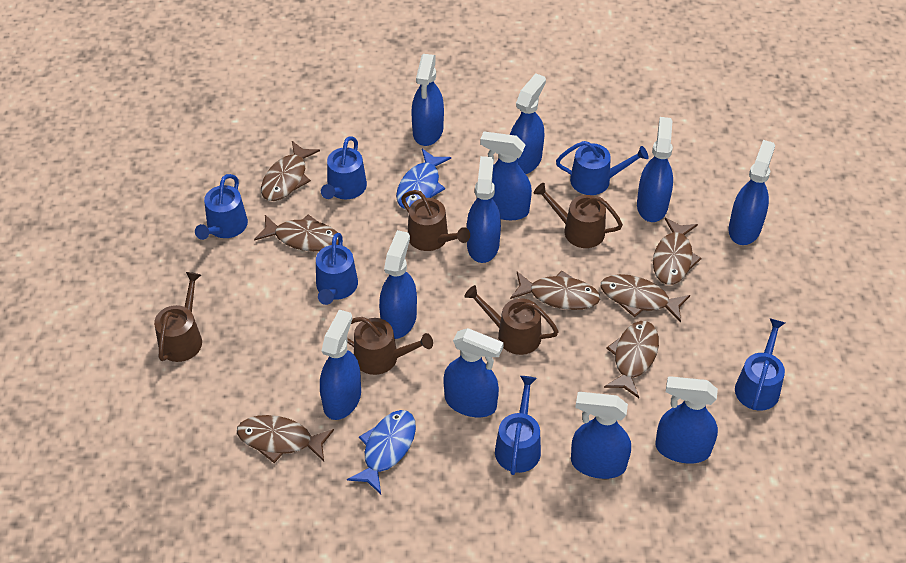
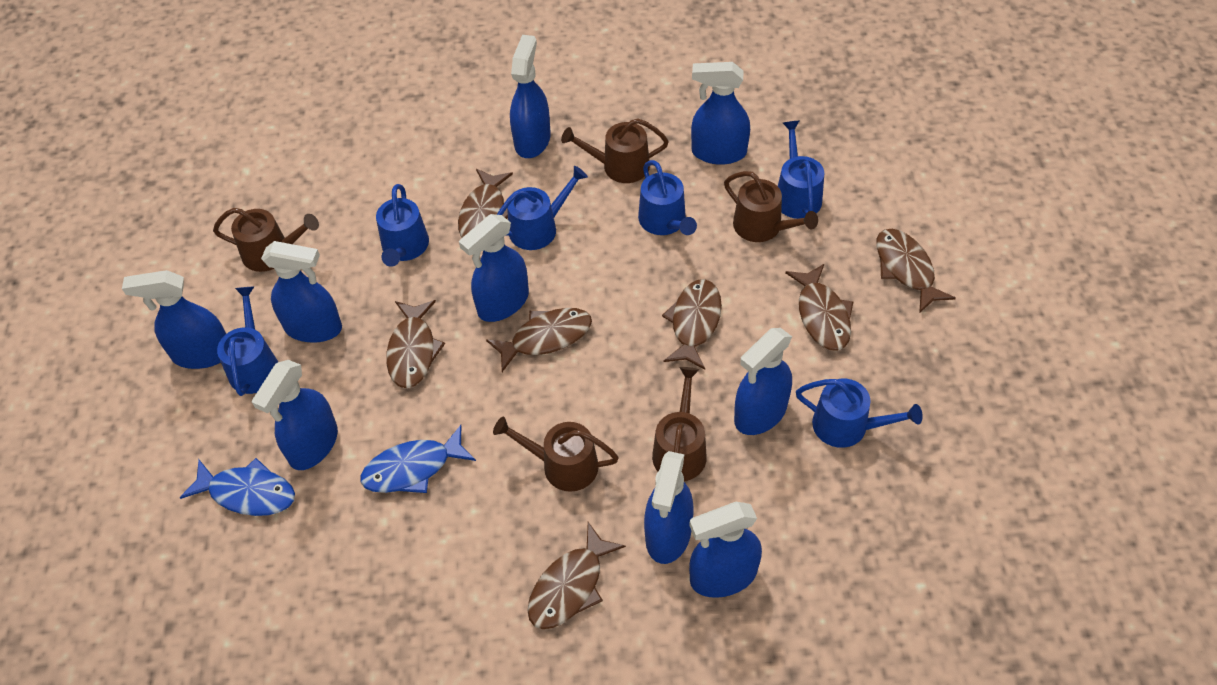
blue spray bottle: 11 -> 9

